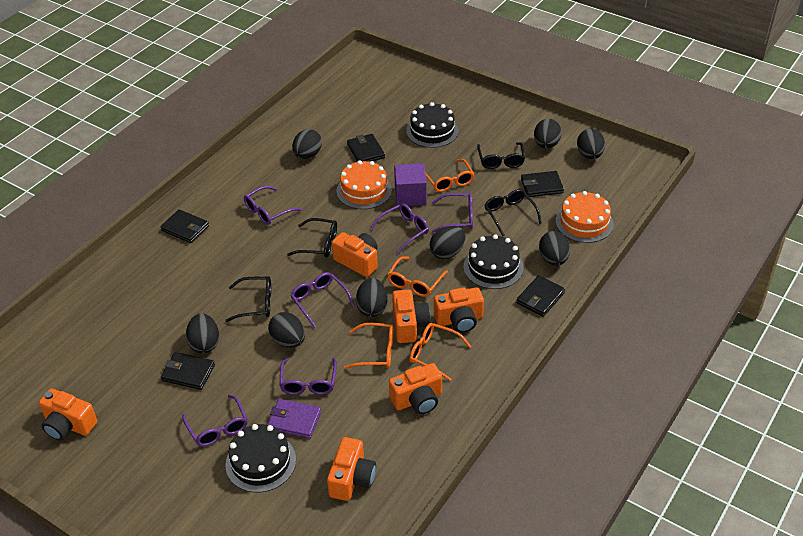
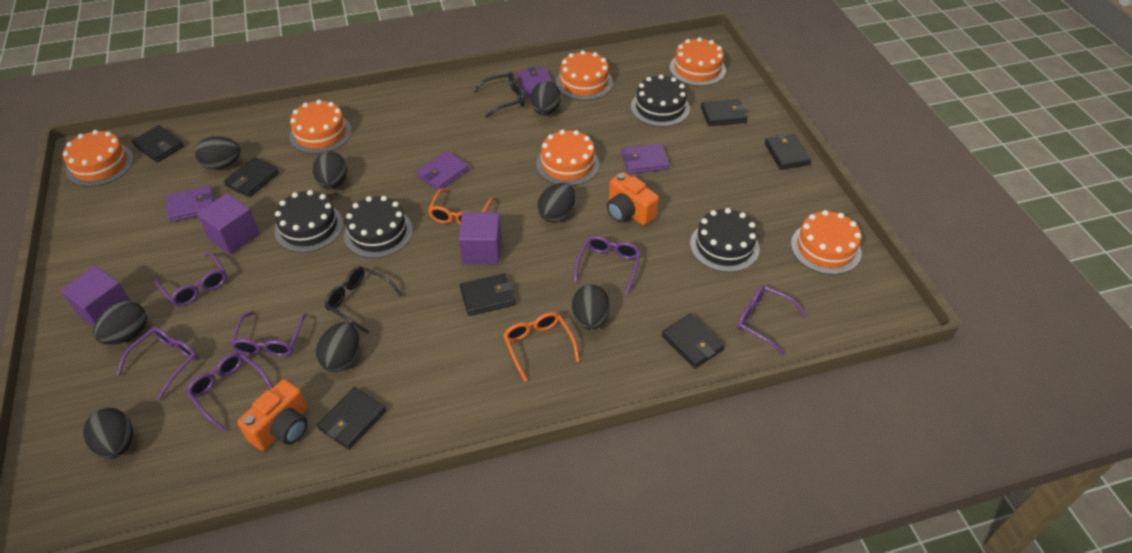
black cake: 3 -> 4
black glasses: 4 -> 2
black wallet: 5 -> 7
orange cake: 2 -> 6
orange camera: 6 -> 2
orange glasses: 4 -> 2
purple cube: 1 -> 3
purple wallet: 1 -> 4

